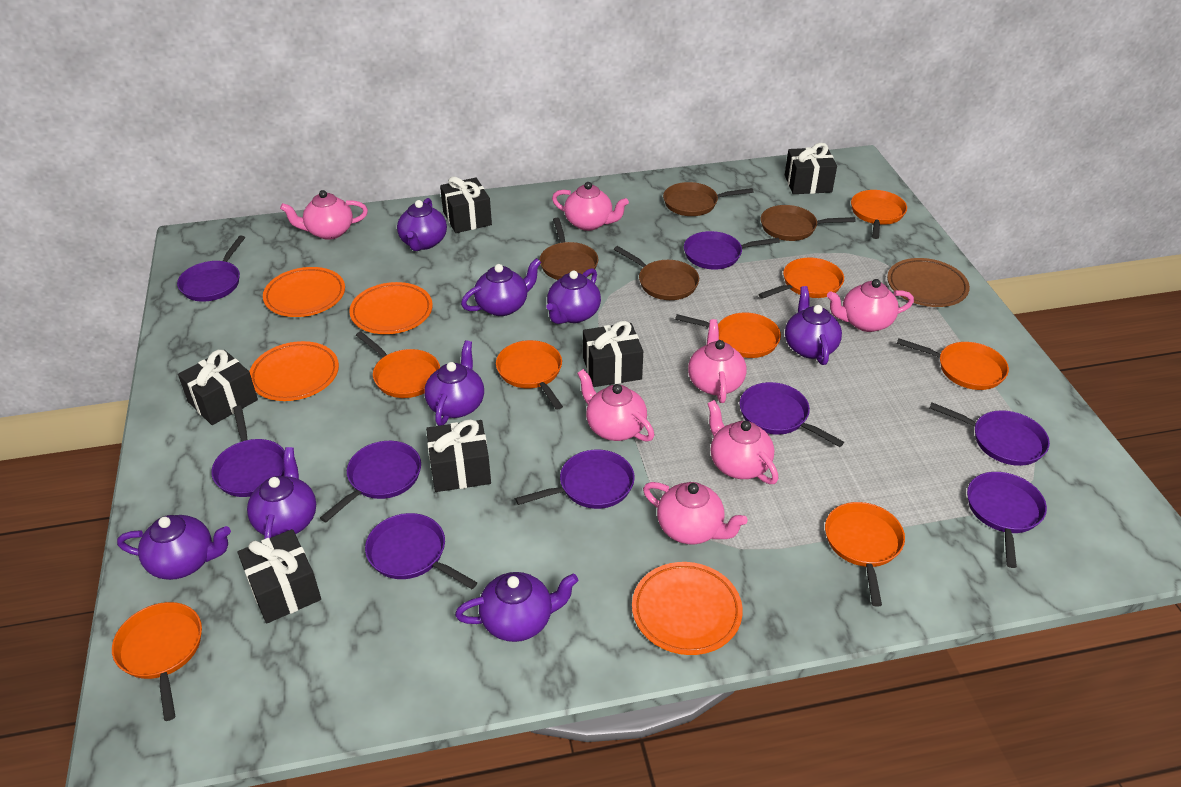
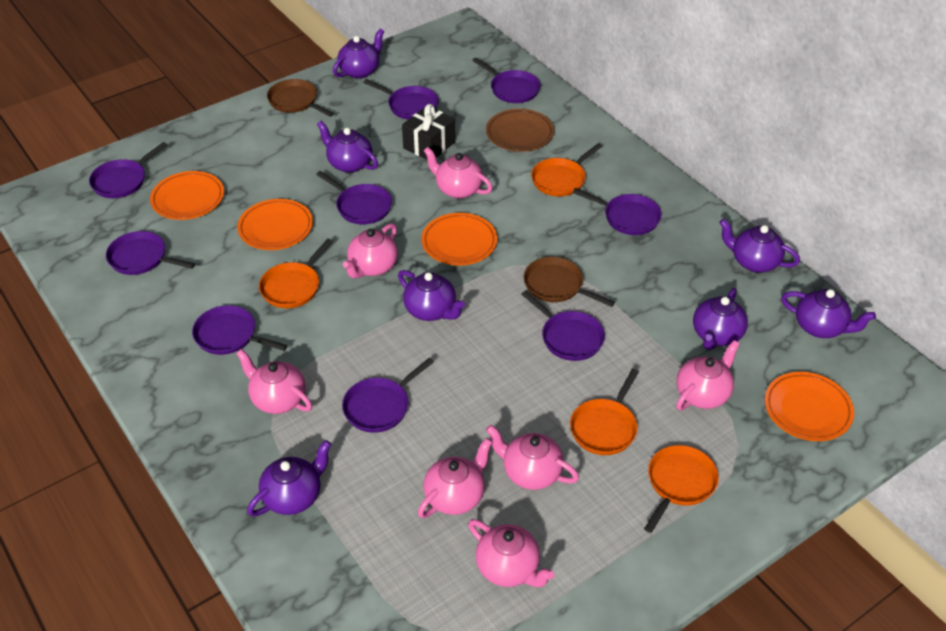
black gift: 6 -> 1
brown pan: 4 -> 2
orange pan: 8 -> 4
purple teapot: 8 -> 7

